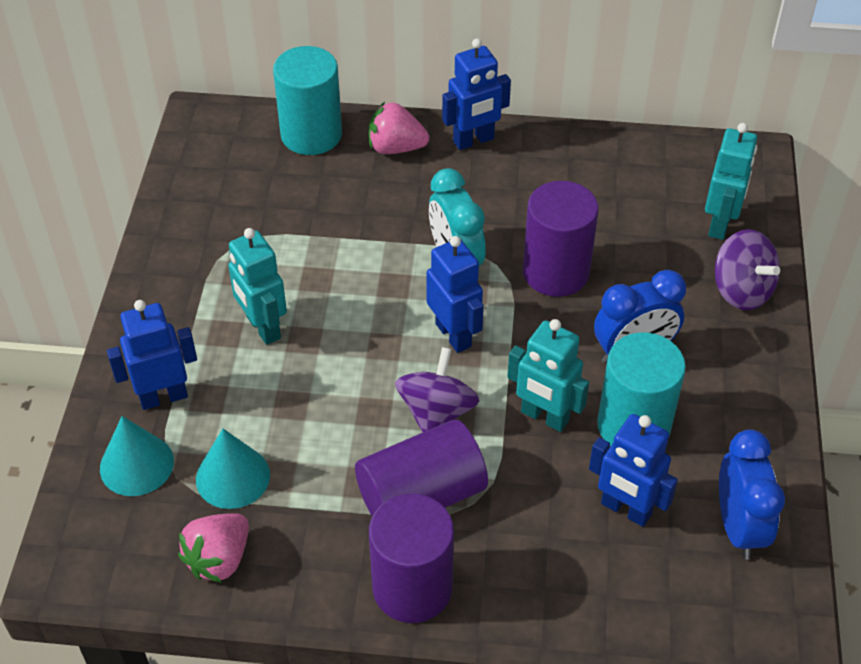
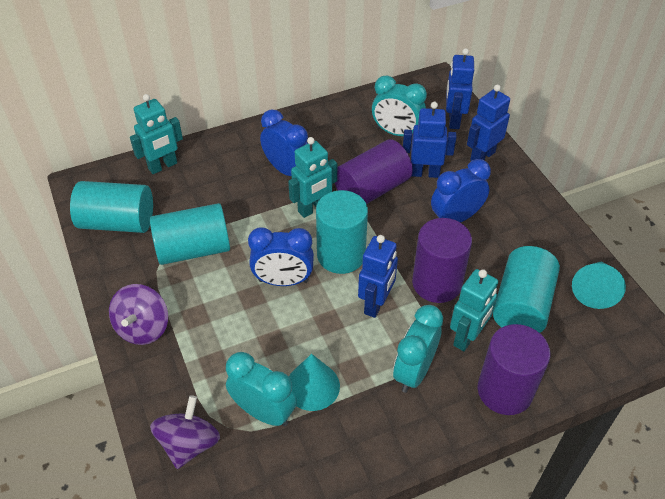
blue clock: 2 -> 3
pink strawberry: 2 -> 0
turquoise clock: 1 -> 3
turquoise cylinder: 2 -> 4

